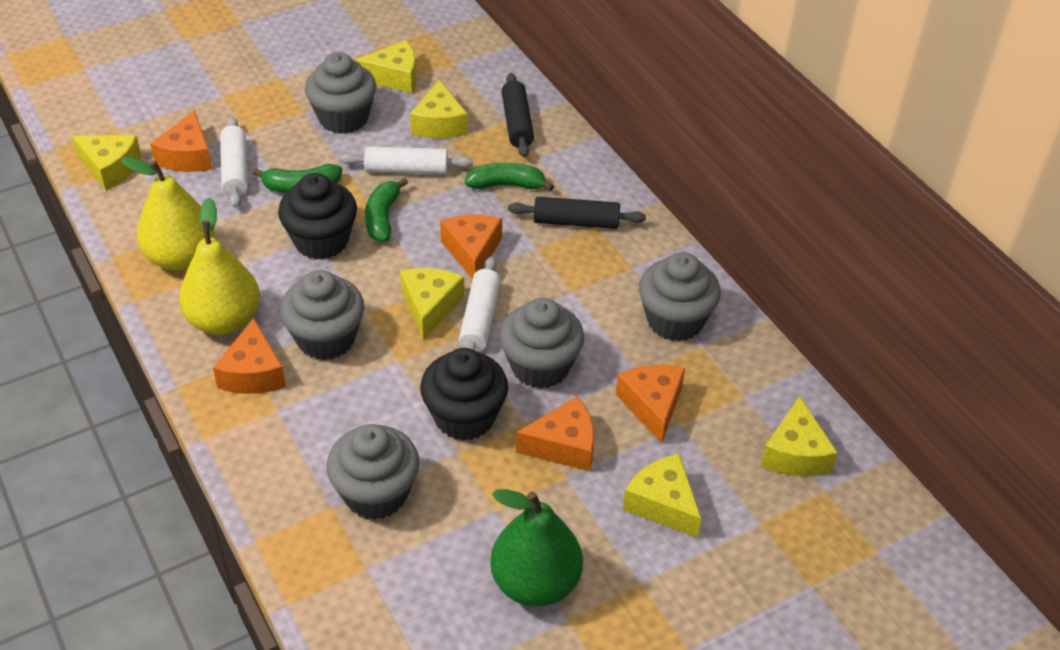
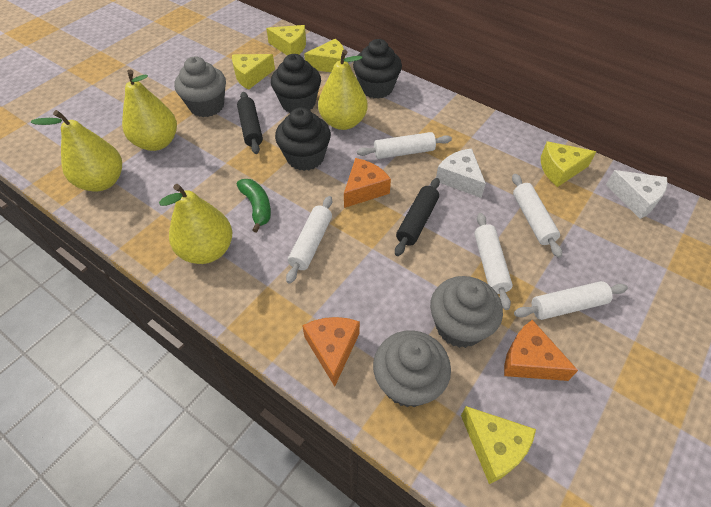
black cupcake: 2 -> 3
green banana: 3 -> 1
green pear: 1 -> 0
grey cupcake: 5 -> 3
orange cheese: 5 -> 3
white cheese: 0 -> 2
white rolling pin: 3 -> 5
yellow cheese: 6 -> 5
yellow pear: 2 -> 4

